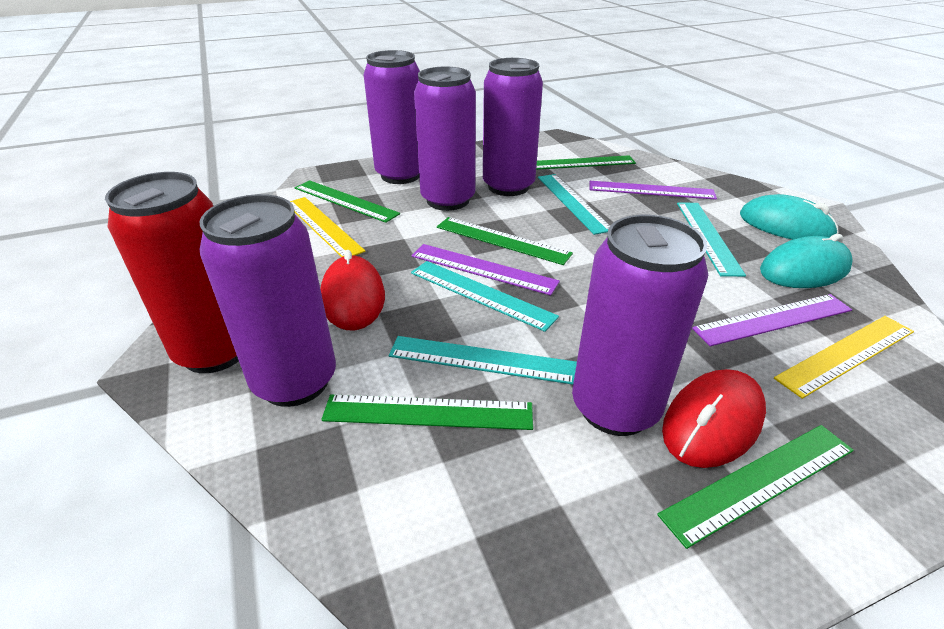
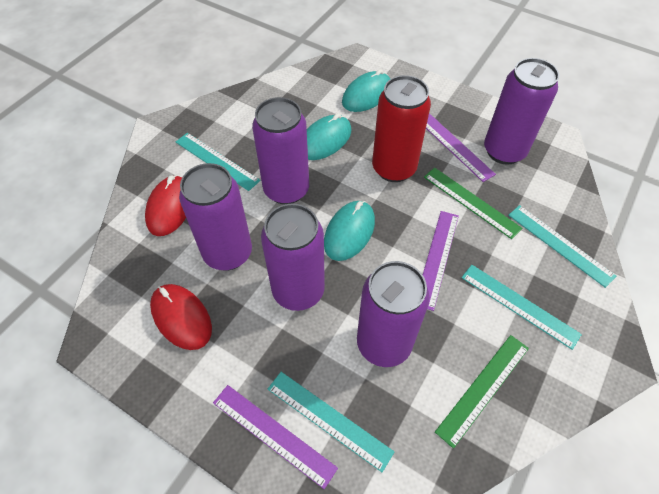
green ruler: 5 -> 2
turquoise mouse: 2 -> 3
yellow ruler: 2 -> 0

